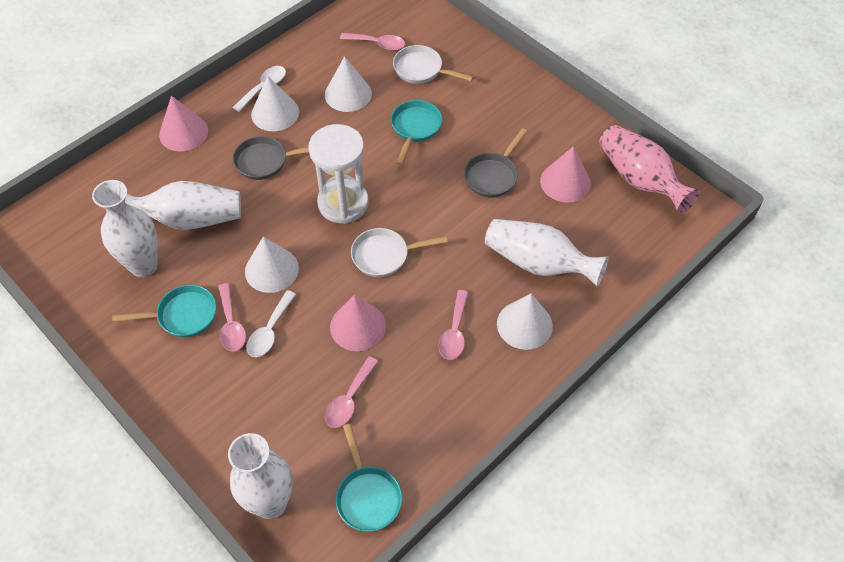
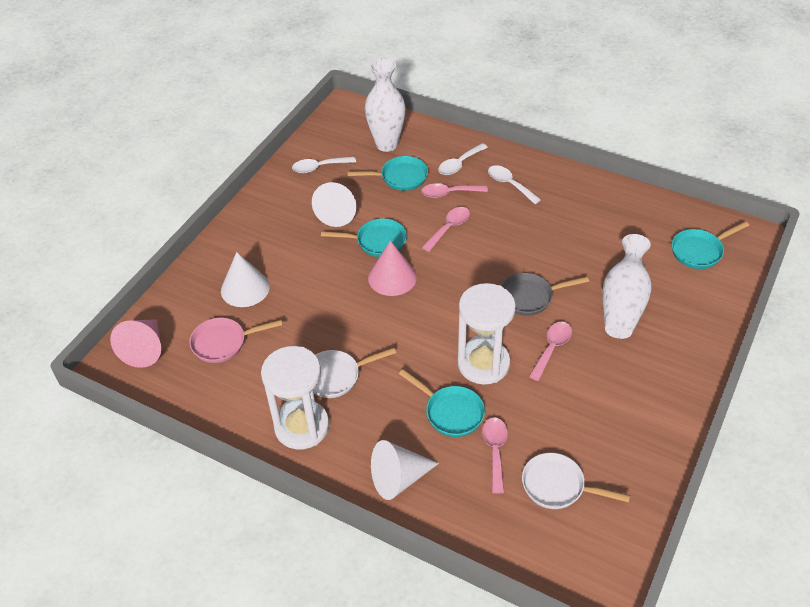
grey pan: 2 -> 1
pink cone: 3 -> 2
pink pan: 0 -> 1
pink vase: 1 -> 0
turquoise pan: 3 -> 4
white cone: 4 -> 3
white hourglass: 1 -> 2
white spoon: 2 -> 3
white vase: 4 -> 2

